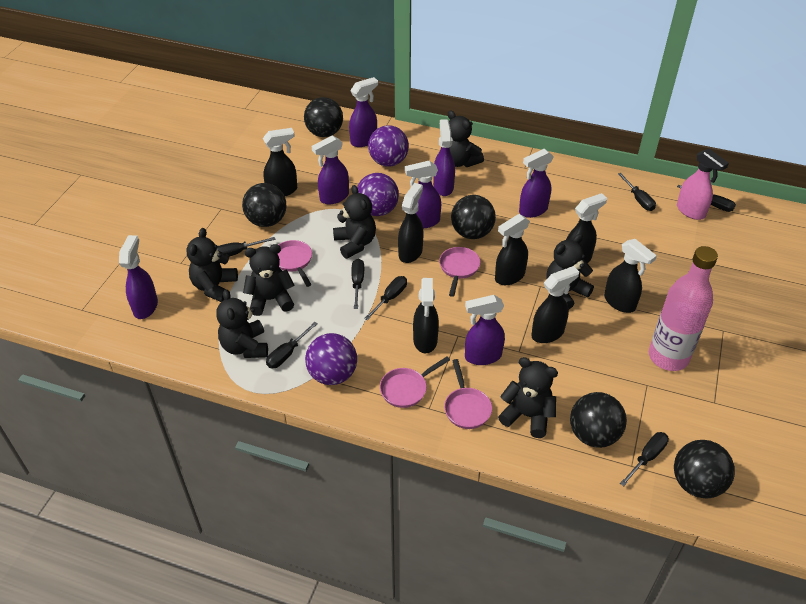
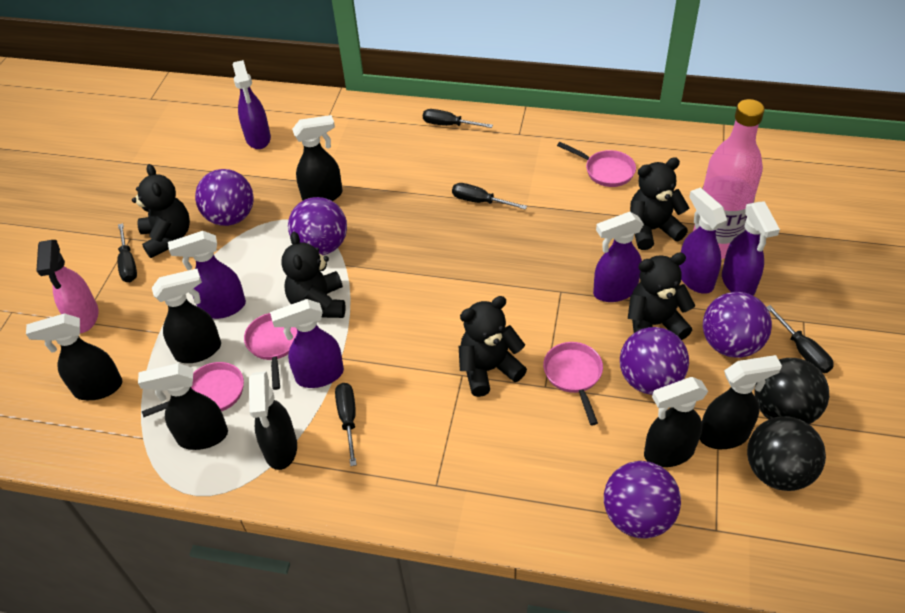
black ball: 5 -> 2
black screwdriver: 7 -> 5
black teddy bear: 7 -> 5
purple ball: 3 -> 5
purple spray bottle: 7 -> 6

